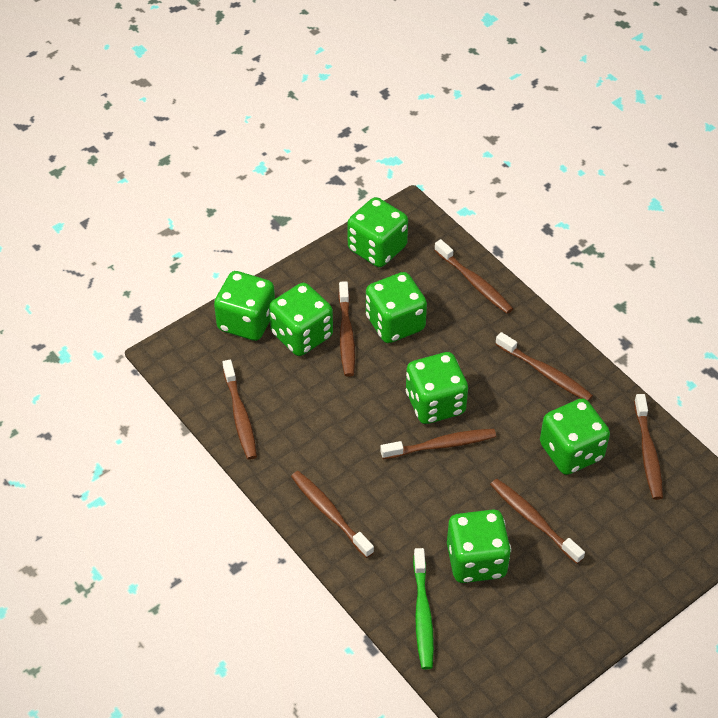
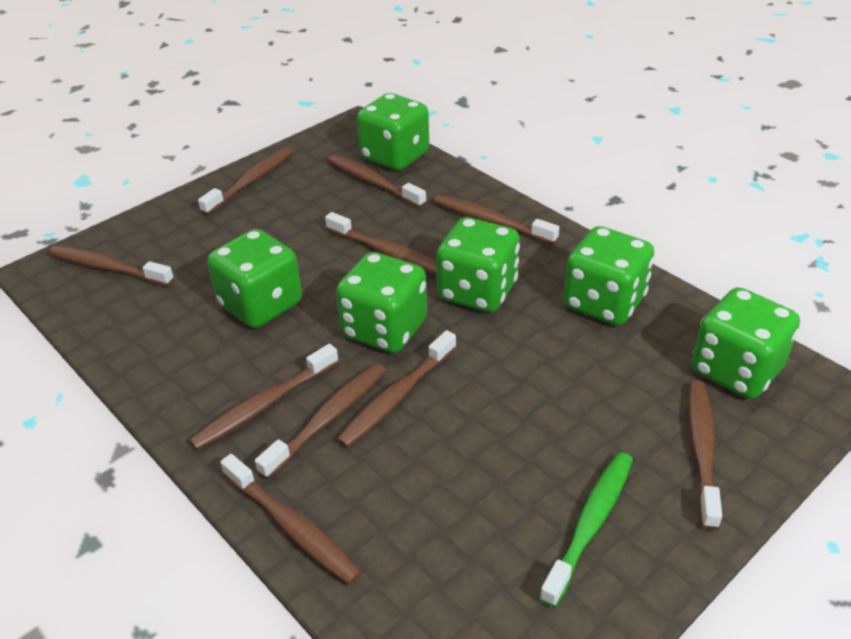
brown toothbrush: 8 -> 10
green dice: 7 -> 6

